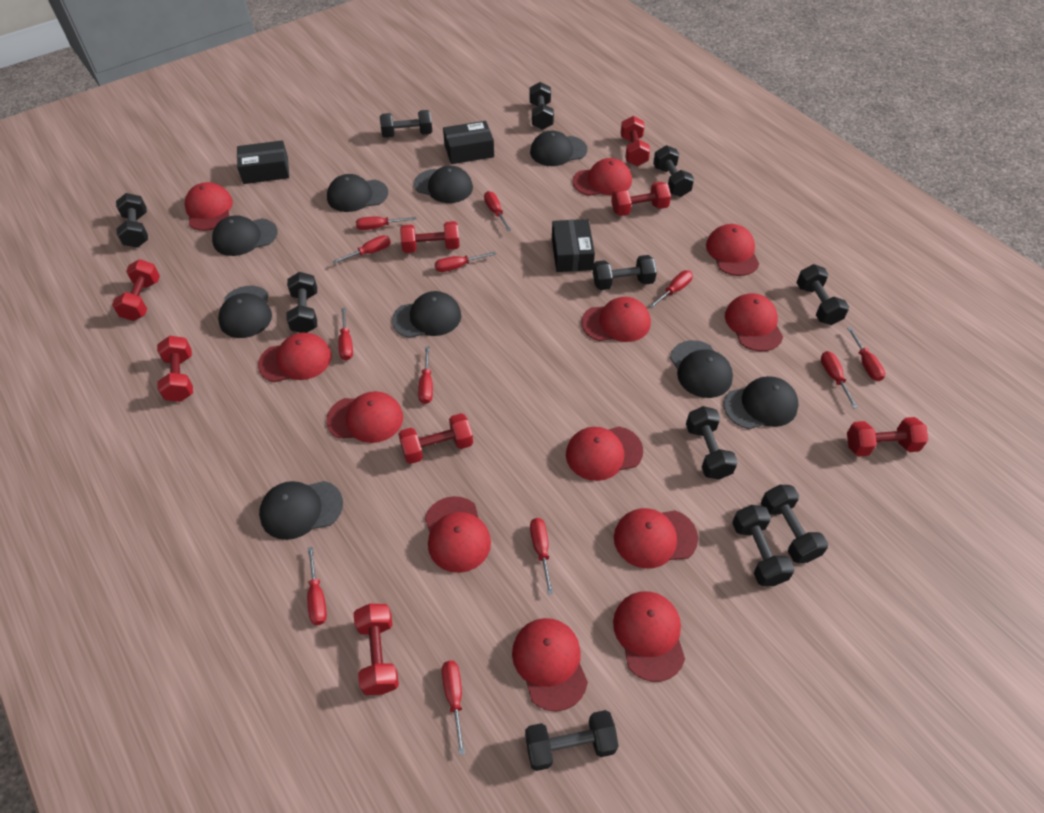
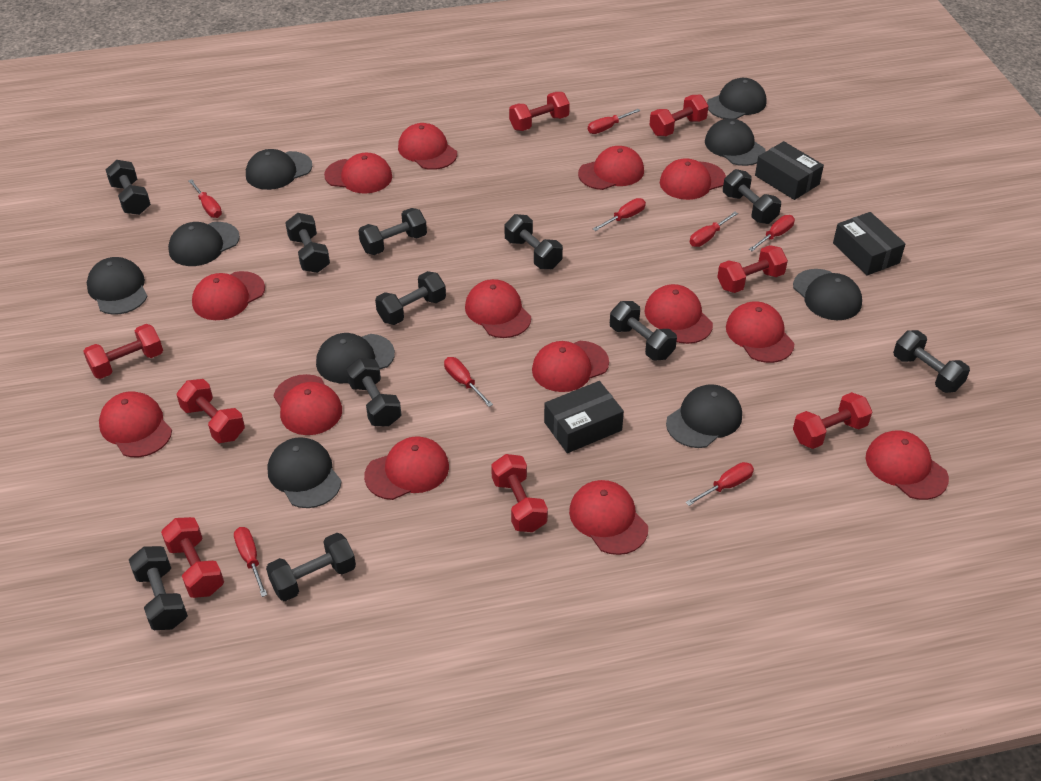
red cap: 12 -> 14
red screwdriver: 12 -> 8

